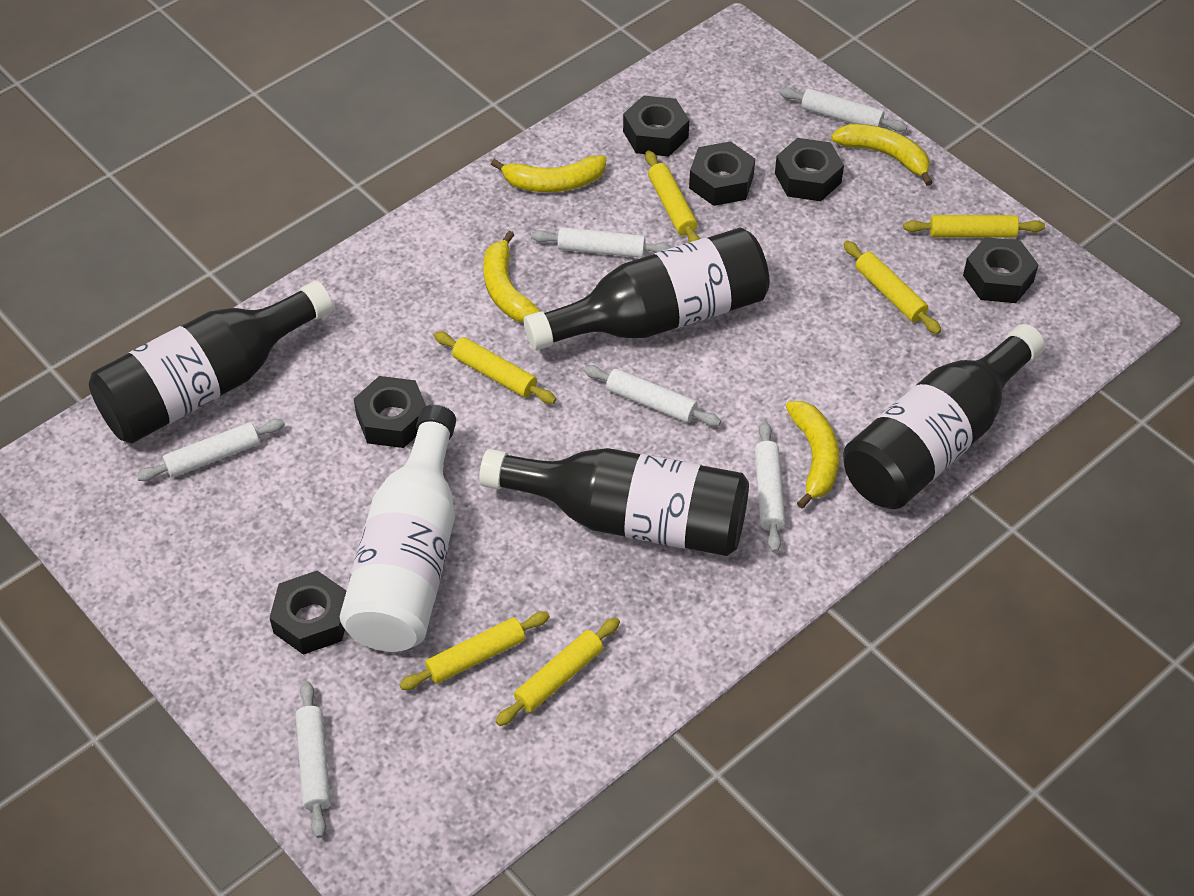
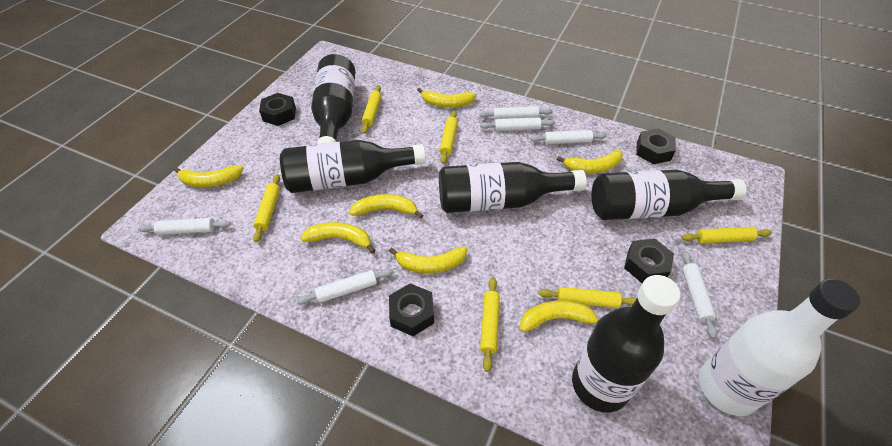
black bottle: 4 -> 5
black nut: 6 -> 4
yellow banana: 4 -> 7

